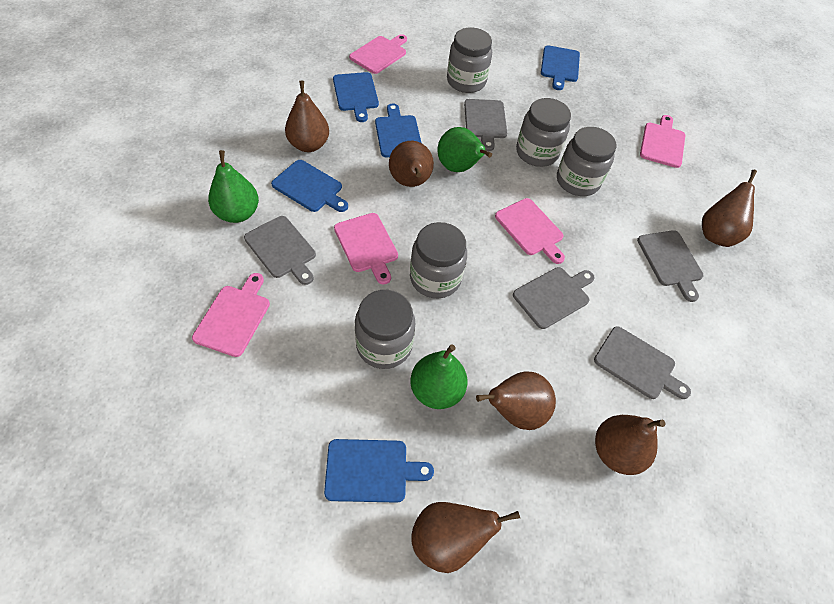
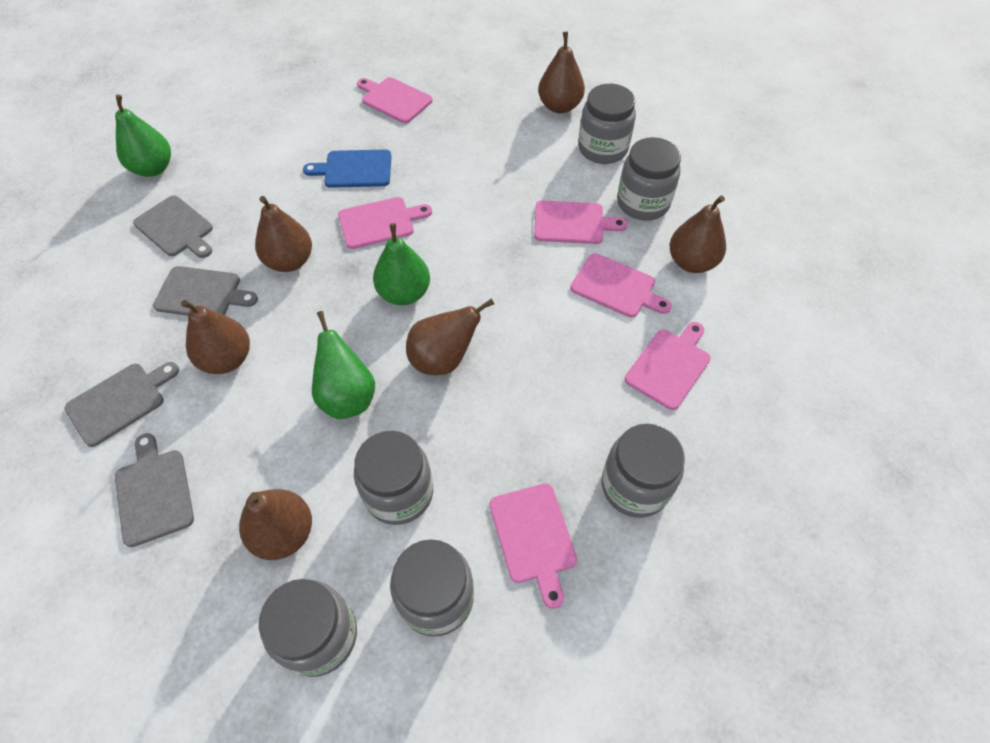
blue cutting board: 5 -> 1
grey cutting board: 5 -> 4
grey jar: 5 -> 6
pink cutting board: 5 -> 6

